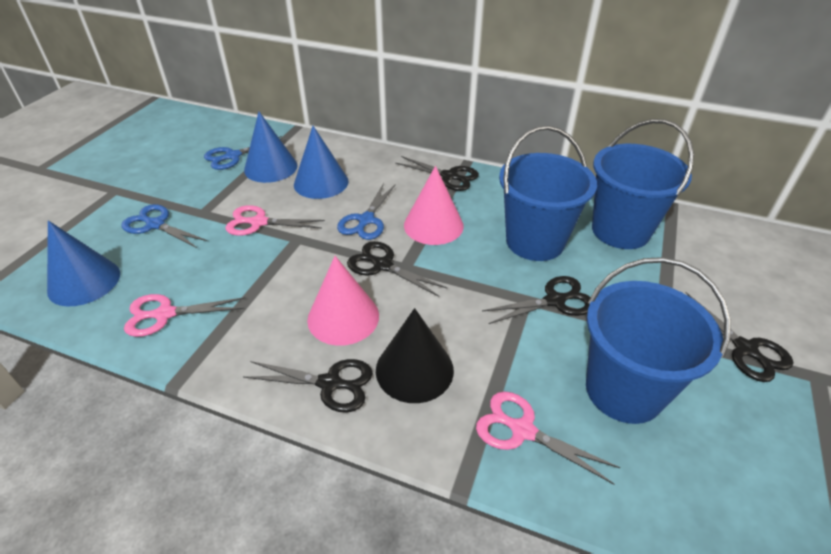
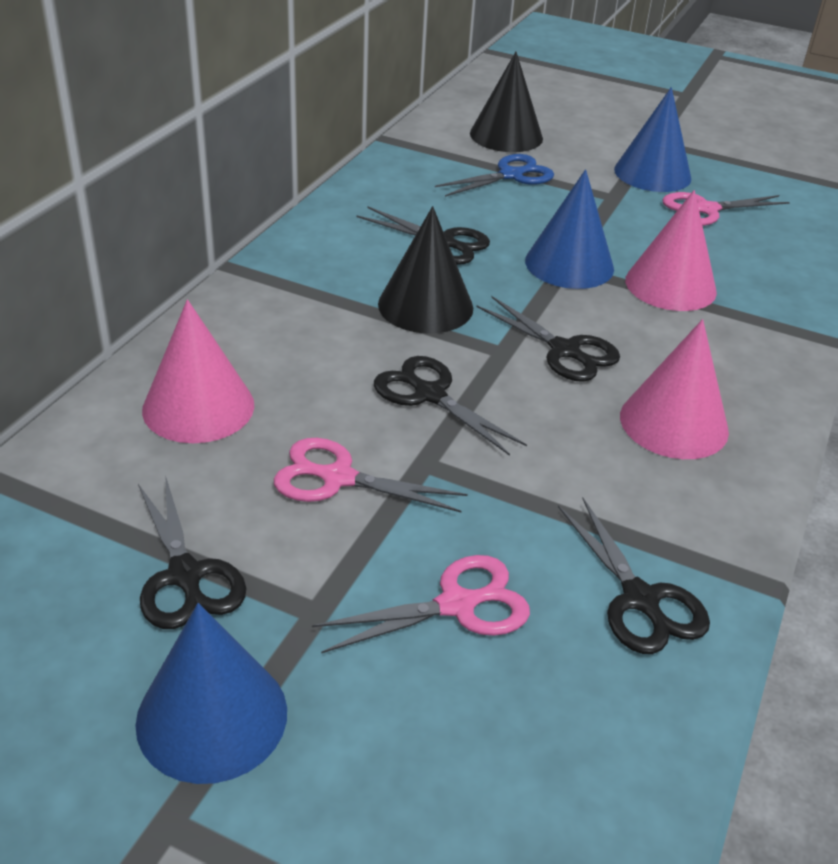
black cone: 1 -> 2
blue bucket: 3 -> 0
blue scissors: 3 -> 1
pink cone: 2 -> 3

